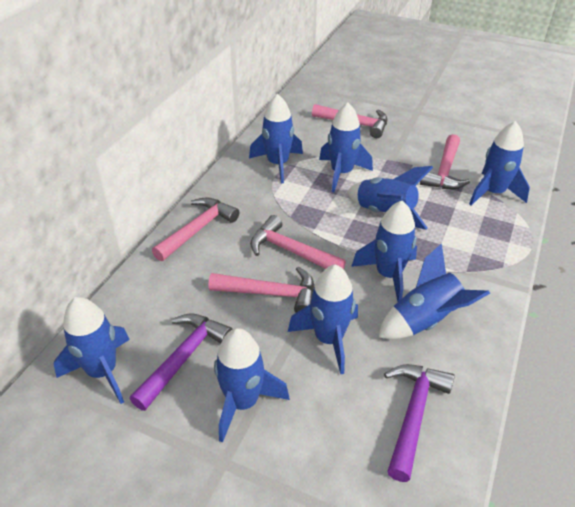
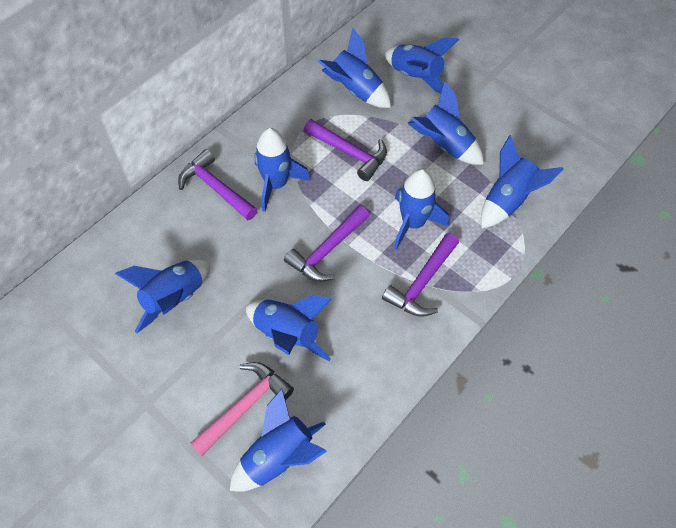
pink hammer: 5 -> 1
purple hammer: 2 -> 4

